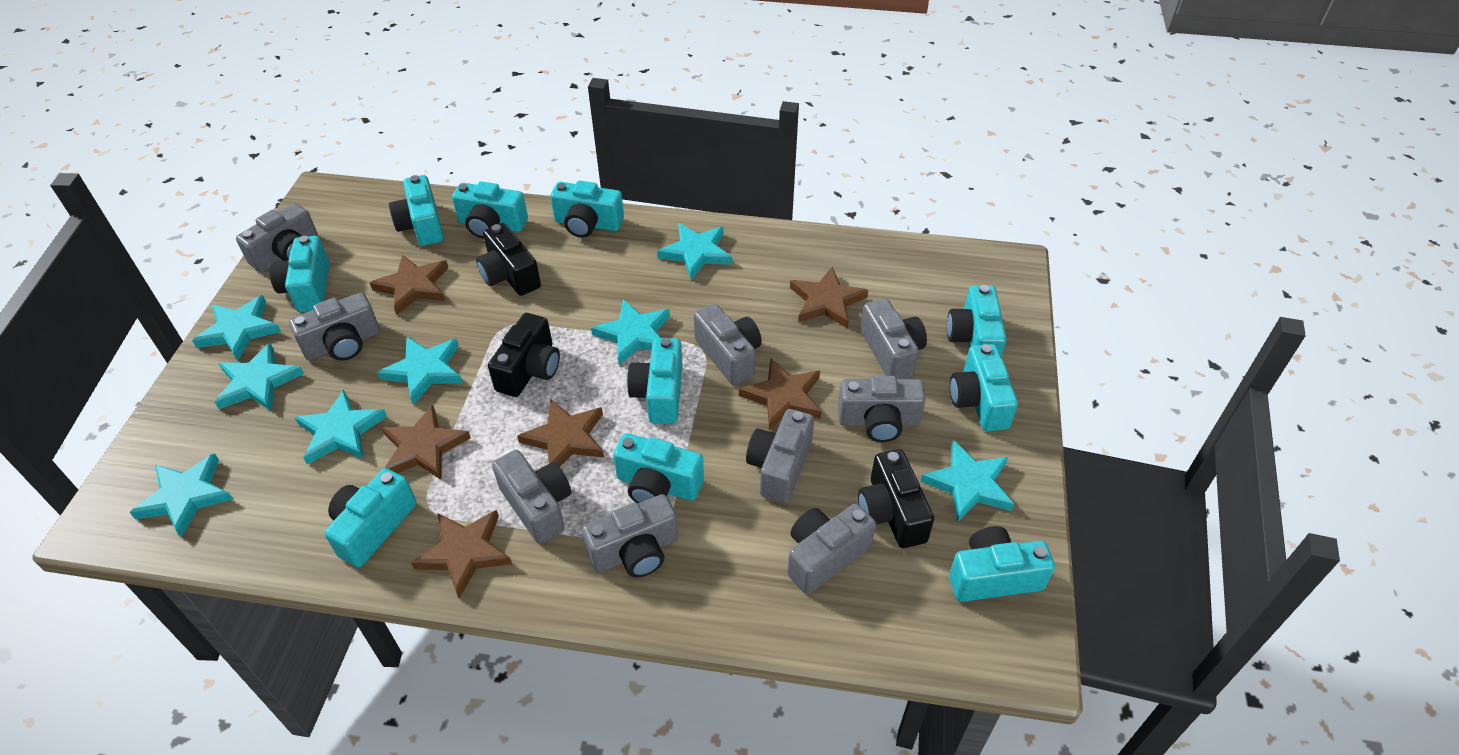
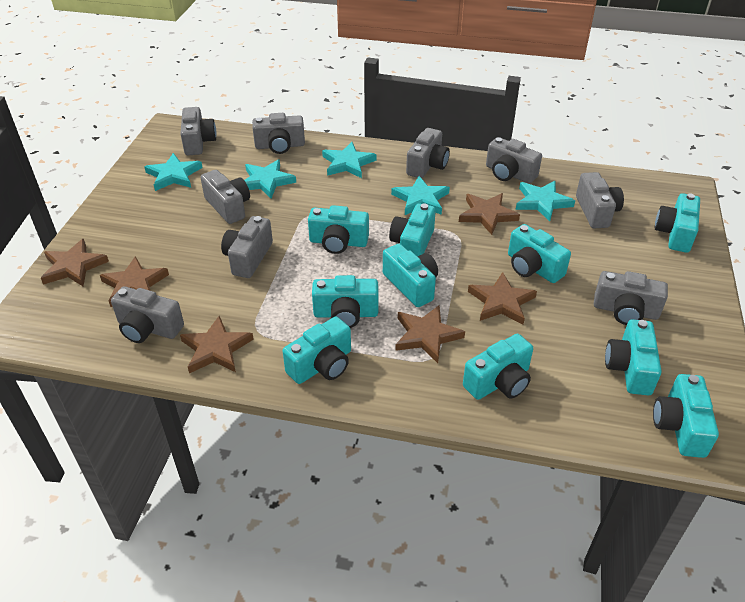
black camera: 3 -> 0
turquoise star: 8 -> 5

